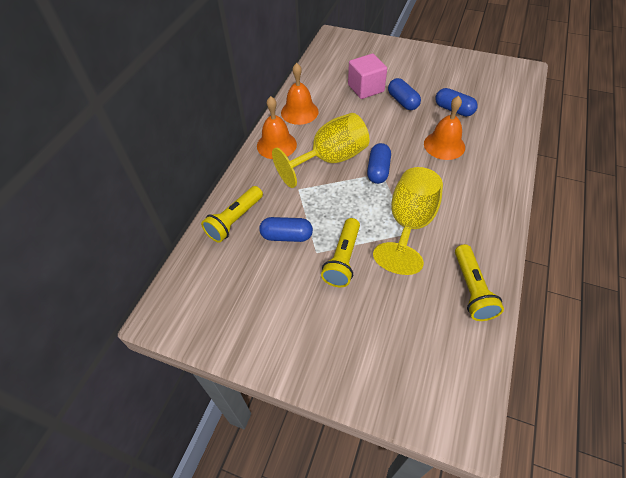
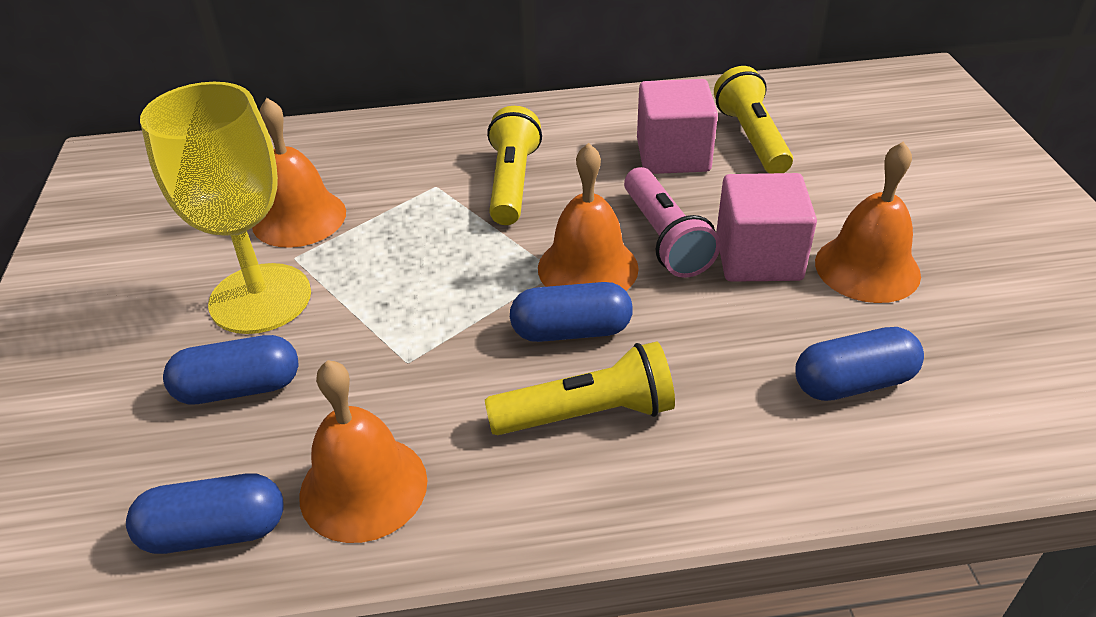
orange bell: 3 -> 4
pink cube: 1 -> 2
pink flashlight: 0 -> 1
yellow goblet: 2 -> 1

